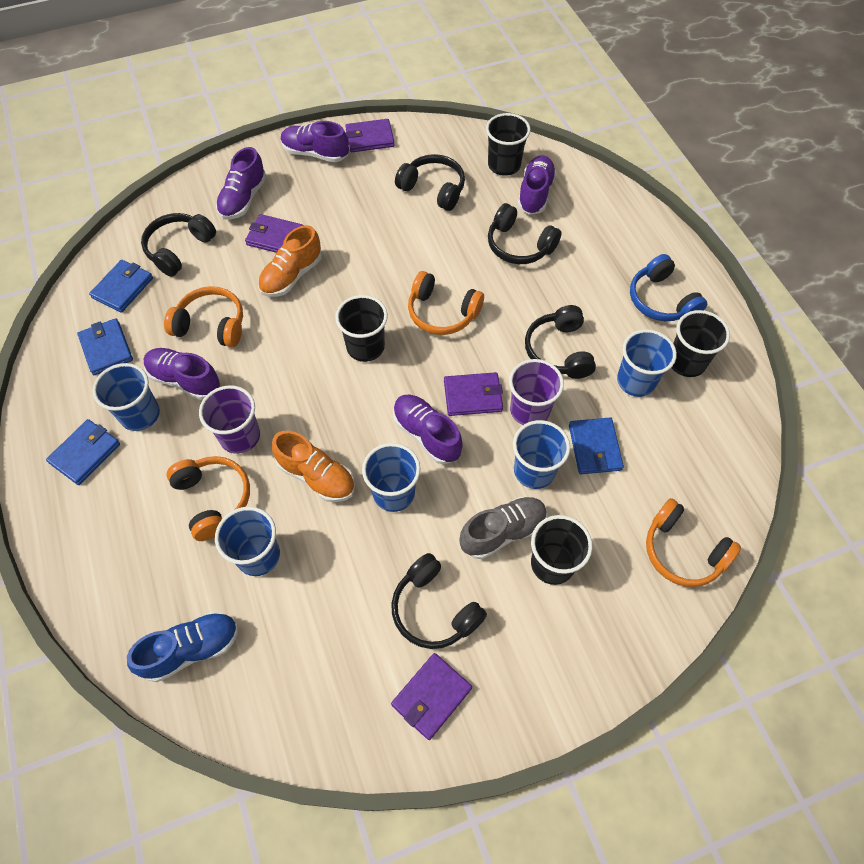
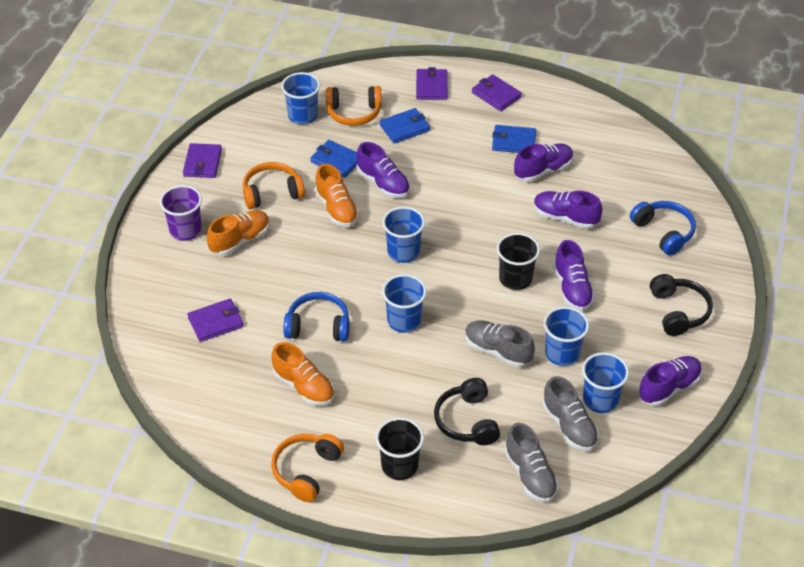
black cup: 4 -> 2
black headphones: 5 -> 2
blue headphones: 1 -> 2
blue shoe: 1 -> 0
blue wallet: 4 -> 3
grey shoe: 1 -> 3
orange headphones: 4 -> 3
orange shoe: 2 -> 3
purple cup: 2 -> 1

